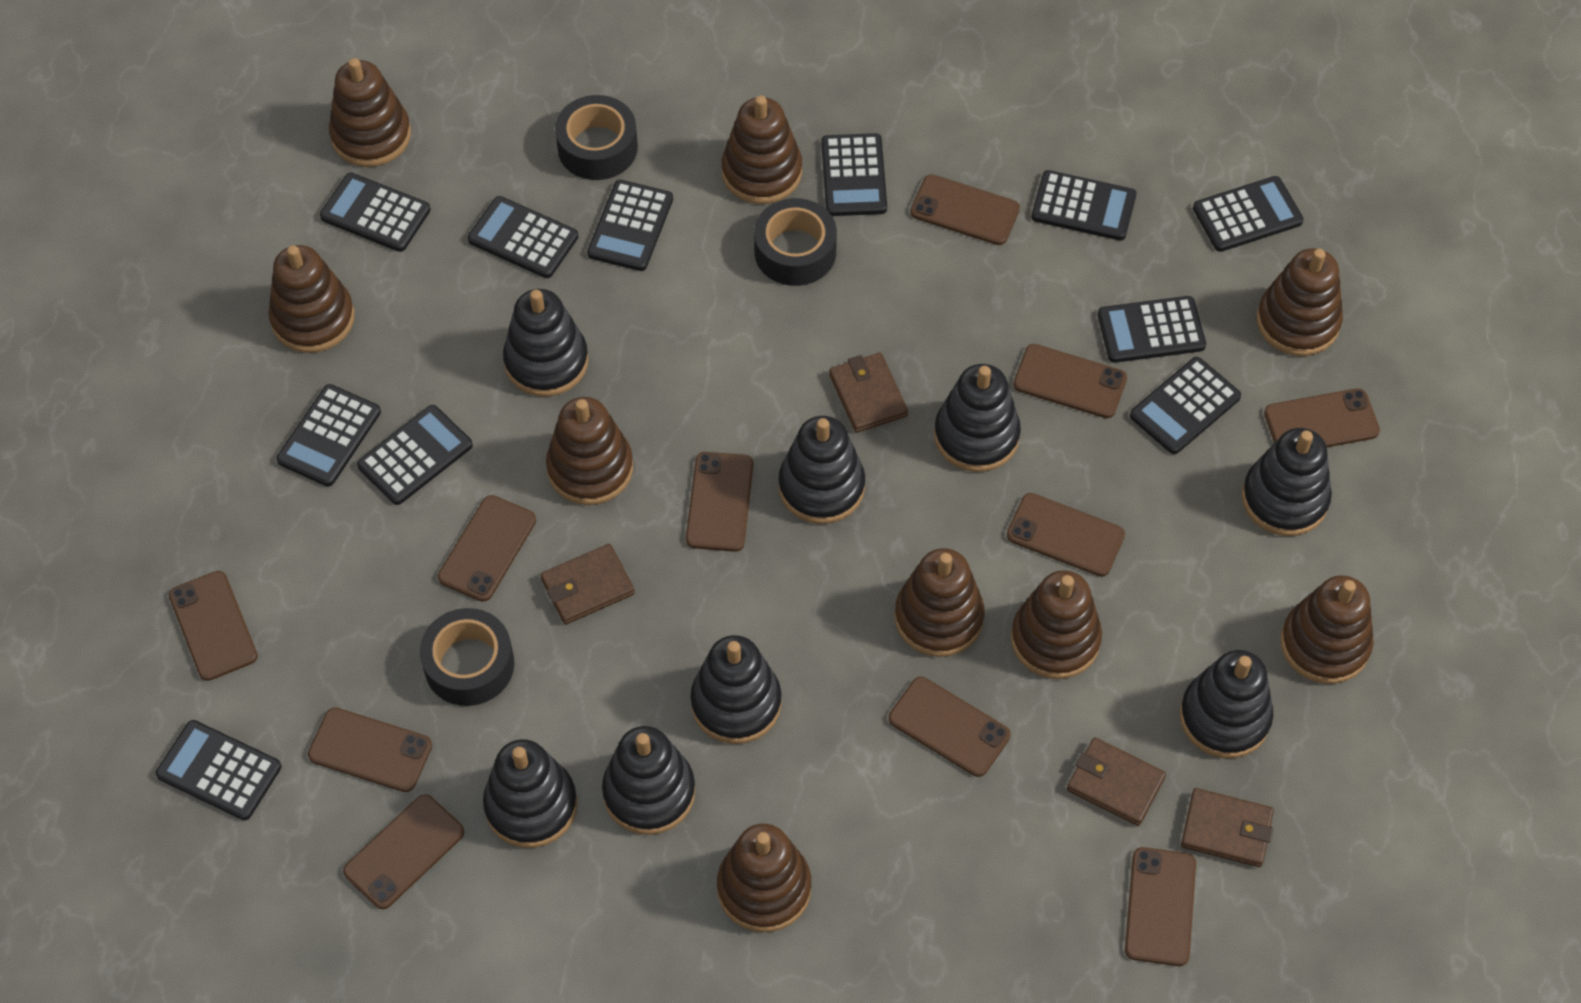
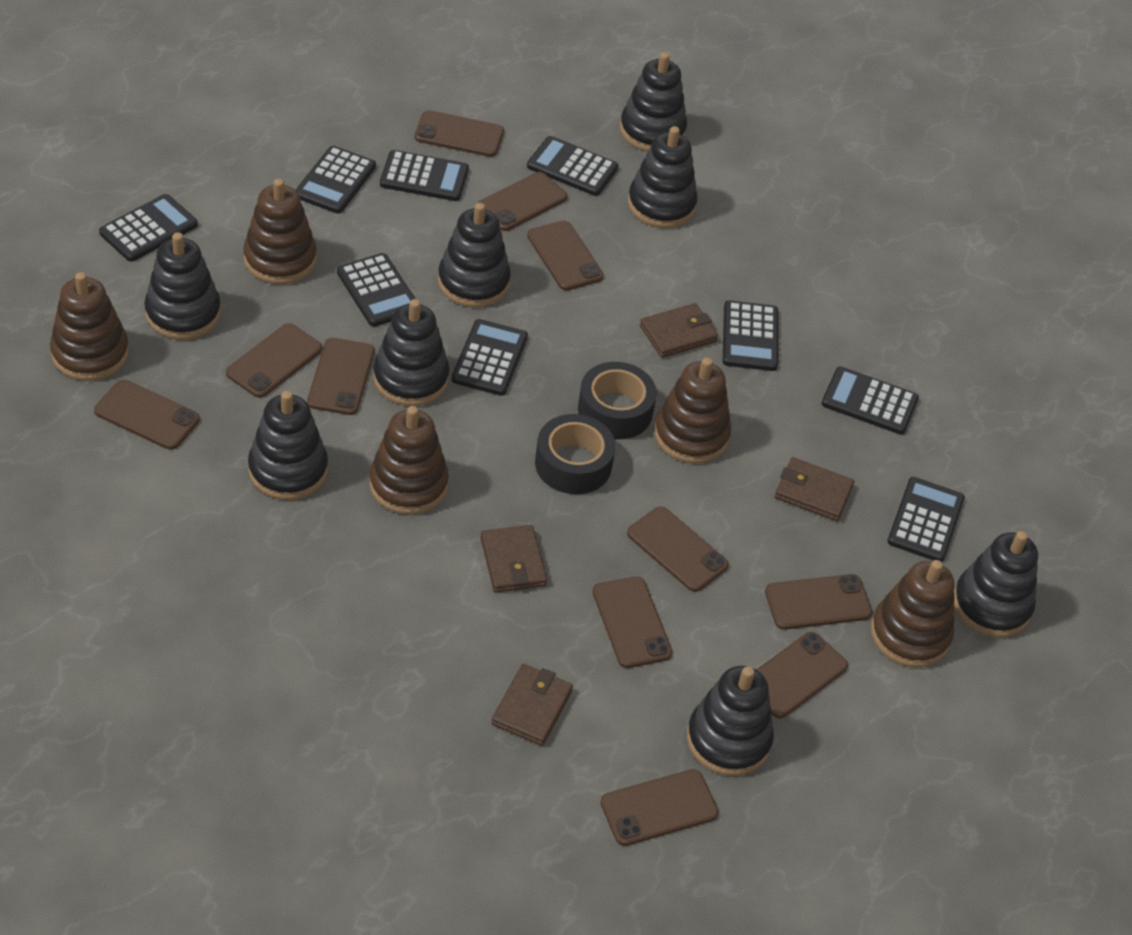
black calculator: 11 -> 9
black tape: 3 -> 2
brown stacking toy: 9 -> 5

